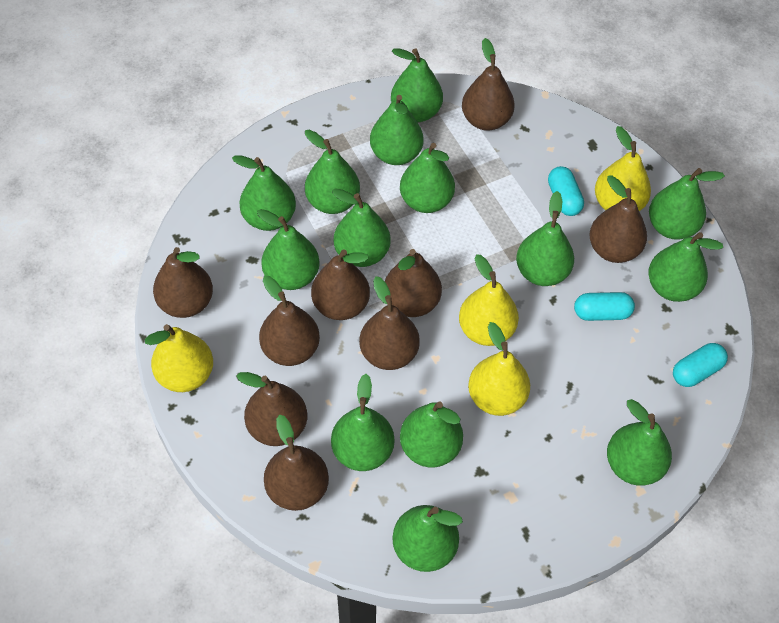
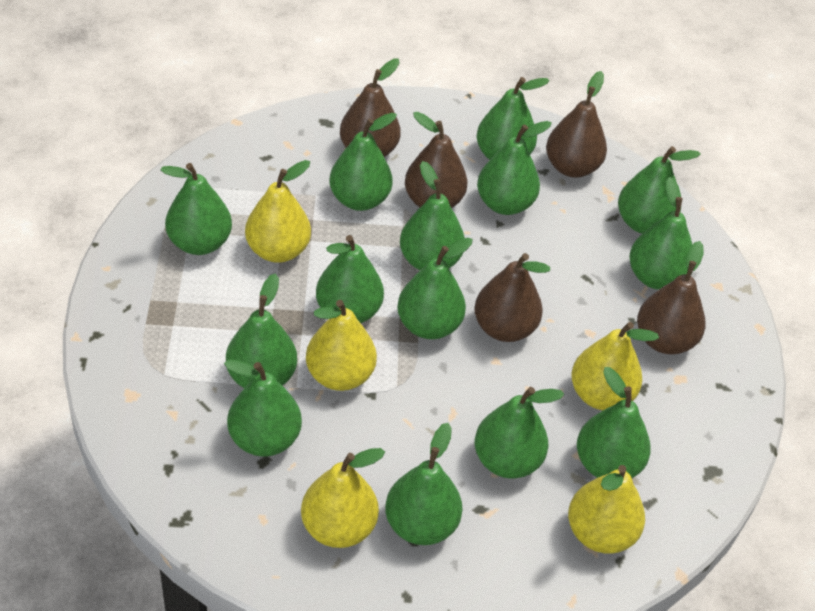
brown pear: 9 -> 5
turquoise capsule: 3 -> 0
yellow pear: 4 -> 5

